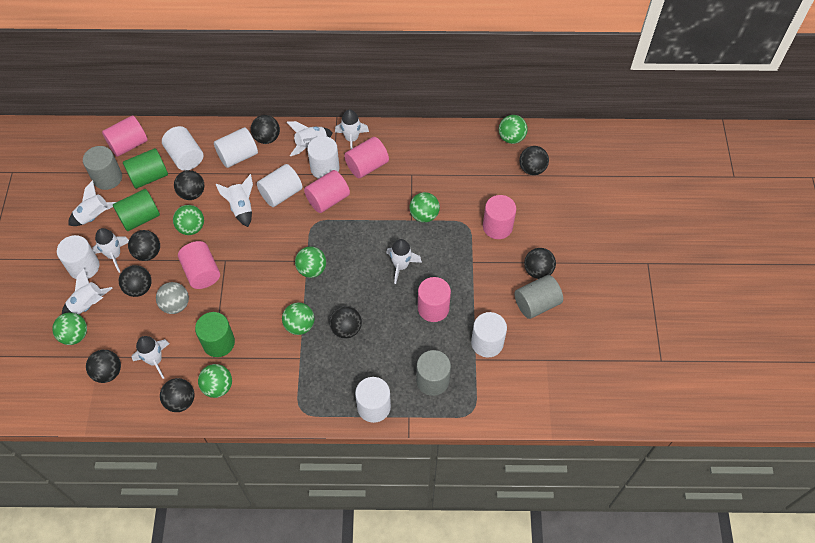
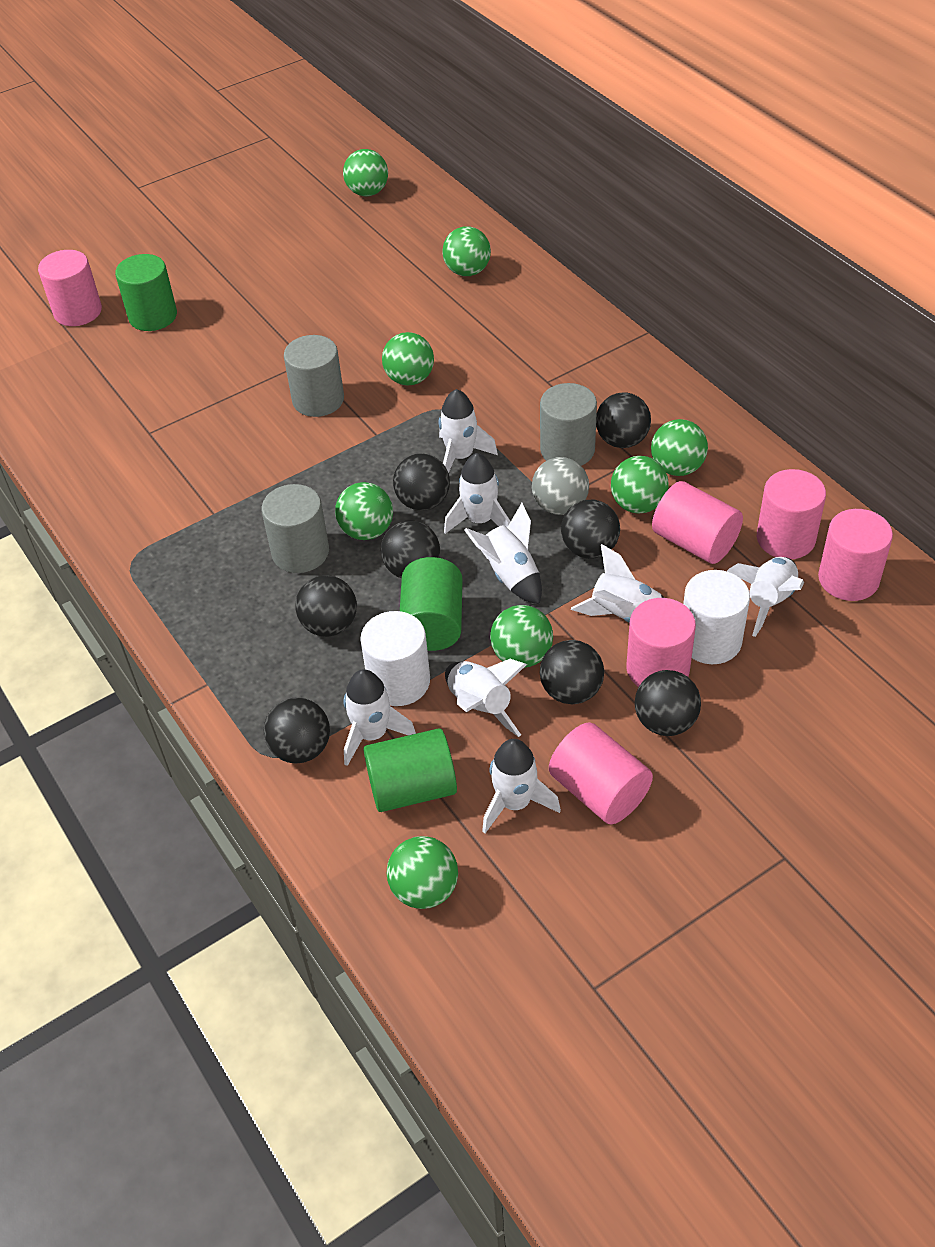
black ball: 9 -> 8
green ball: 7 -> 8
white cylinder: 7 -> 2

